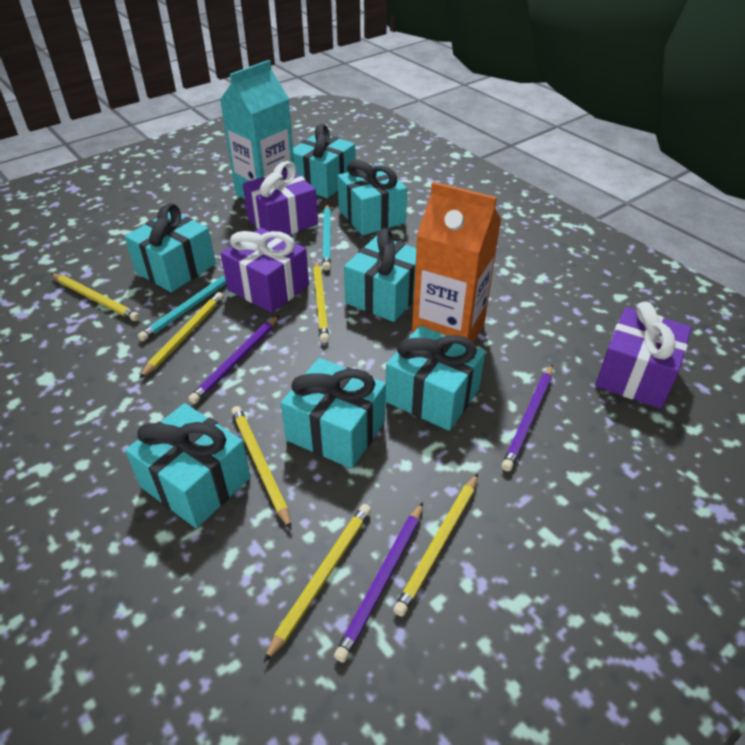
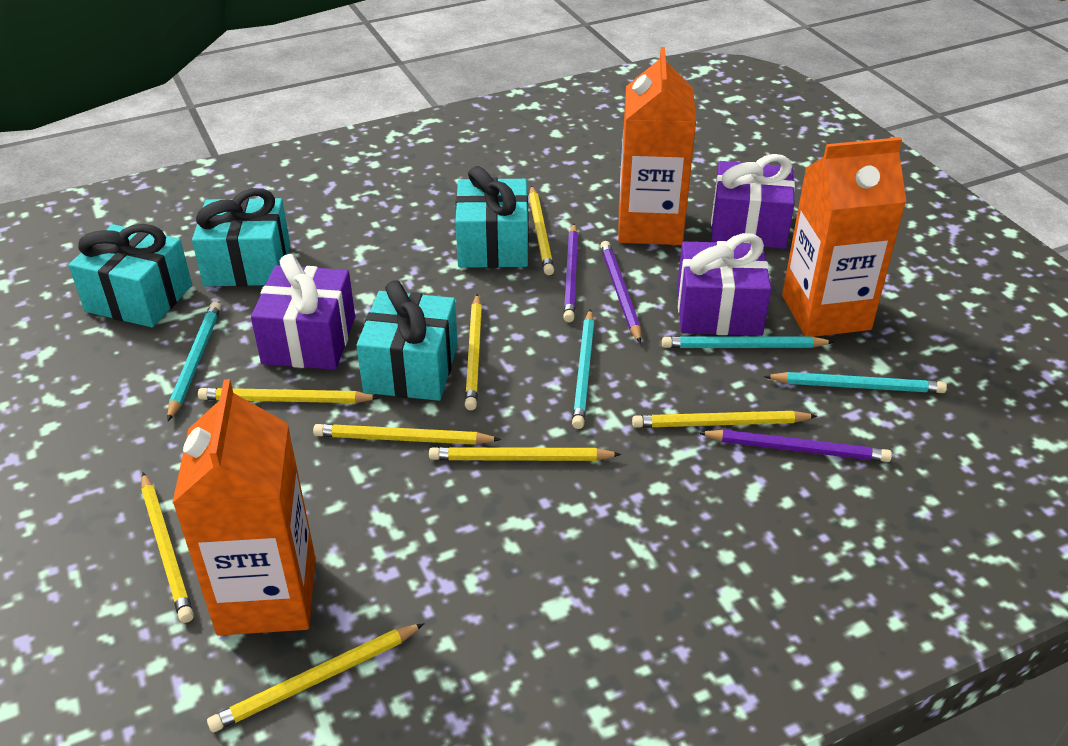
orange carton: 1 -> 3
turquoise carton: 1 -> 0
turquoise gift: 7 -> 4
turquoise pencil: 2 -> 4
yellow pencil: 6 -> 8

